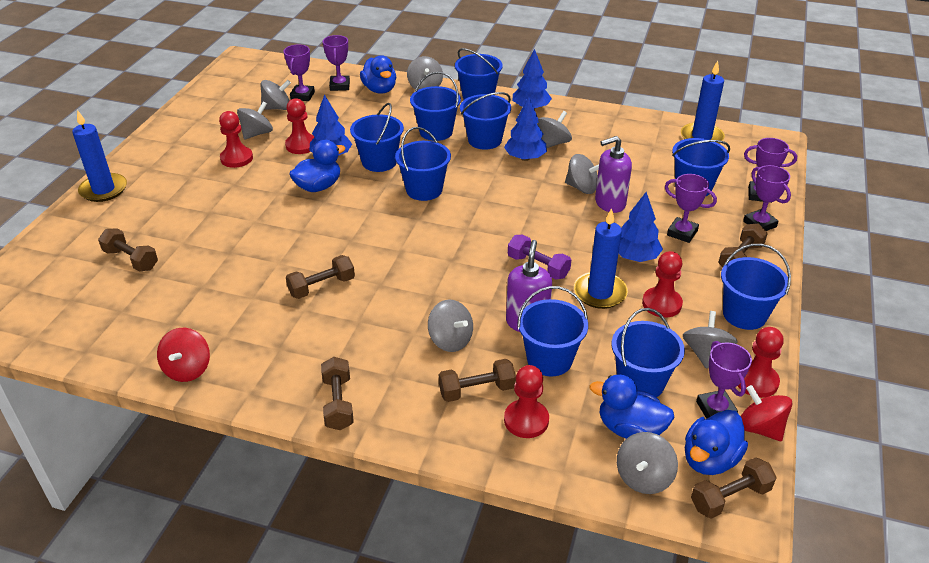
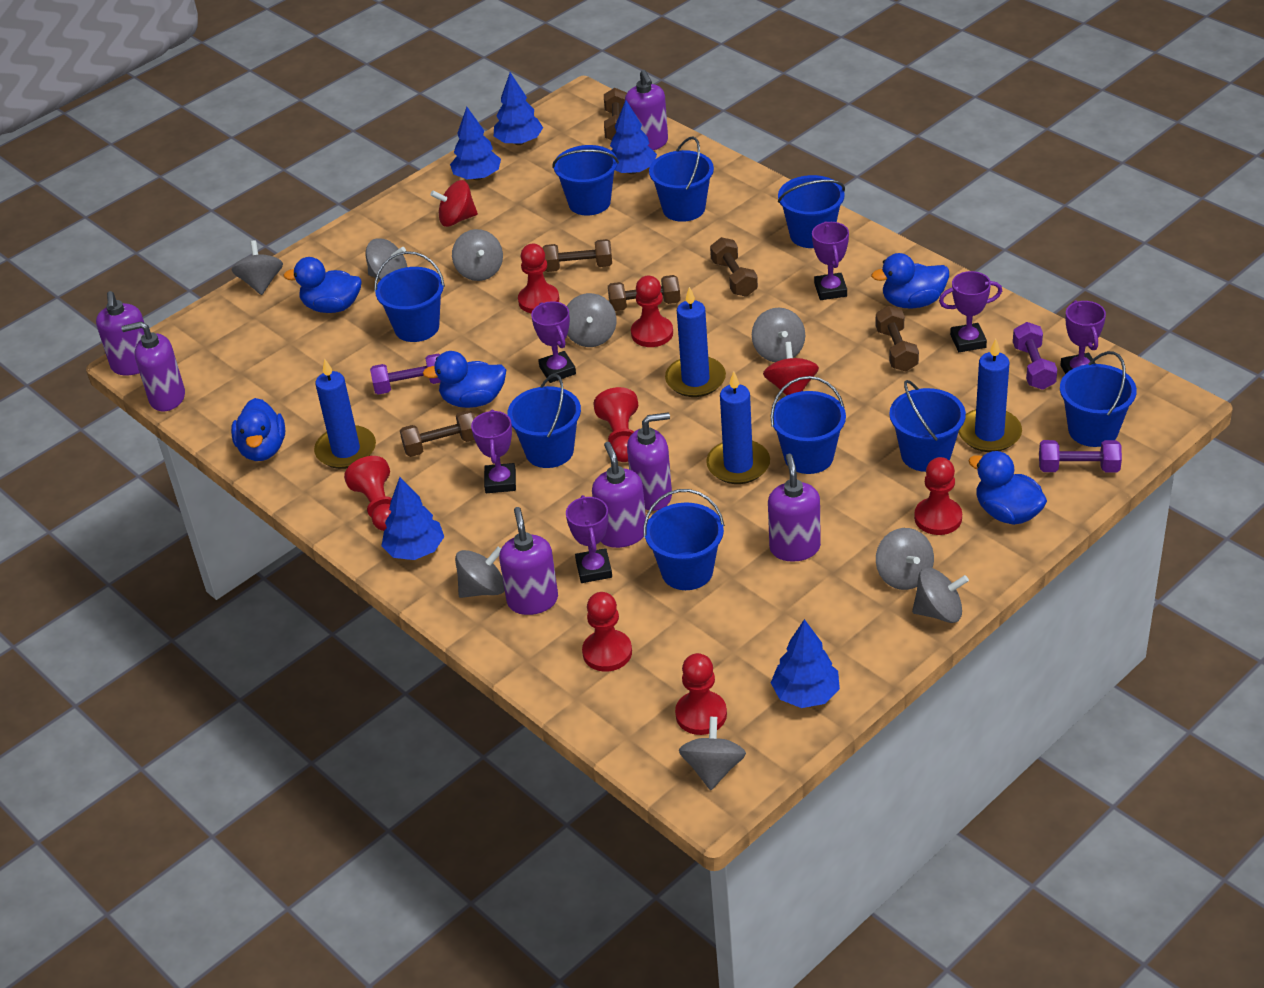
blue candle: 3 -> 4
blue duck: 4 -> 5
blue tree: 4 -> 5
grey spinning top: 8 -> 9
purple dumbbell: 1 -> 3
purple soap dispenser: 2 -> 7
red pawn: 5 -> 7

